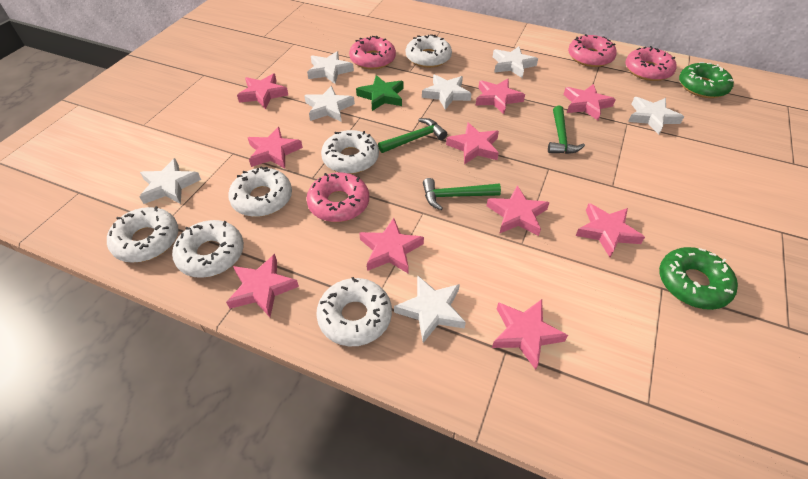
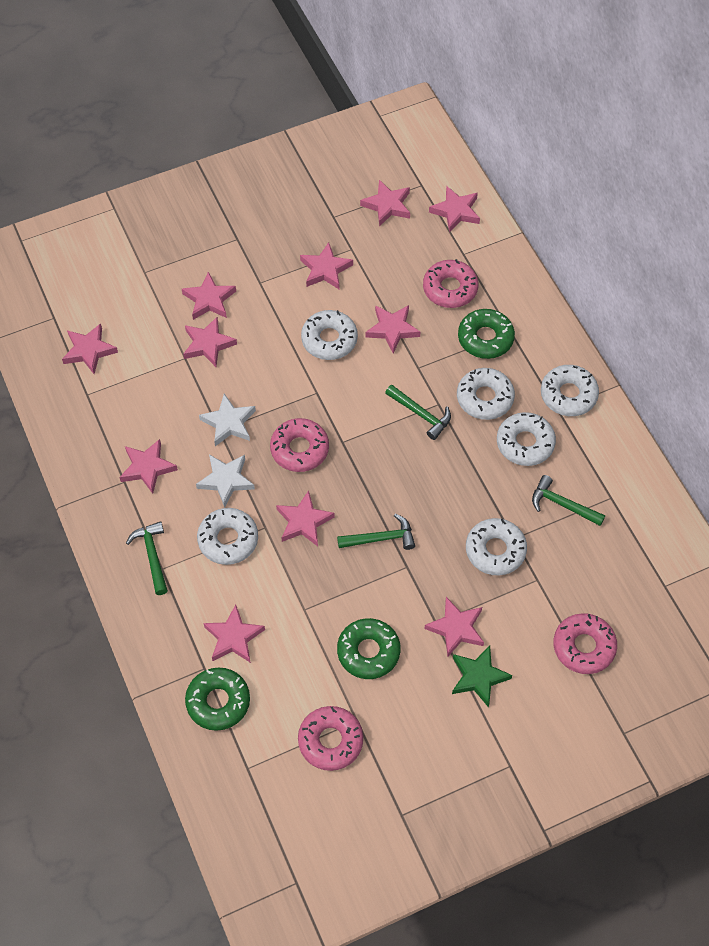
green donut: 2 -> 3
green hammer: 3 -> 4
pink star: 10 -> 11
white star: 7 -> 2

